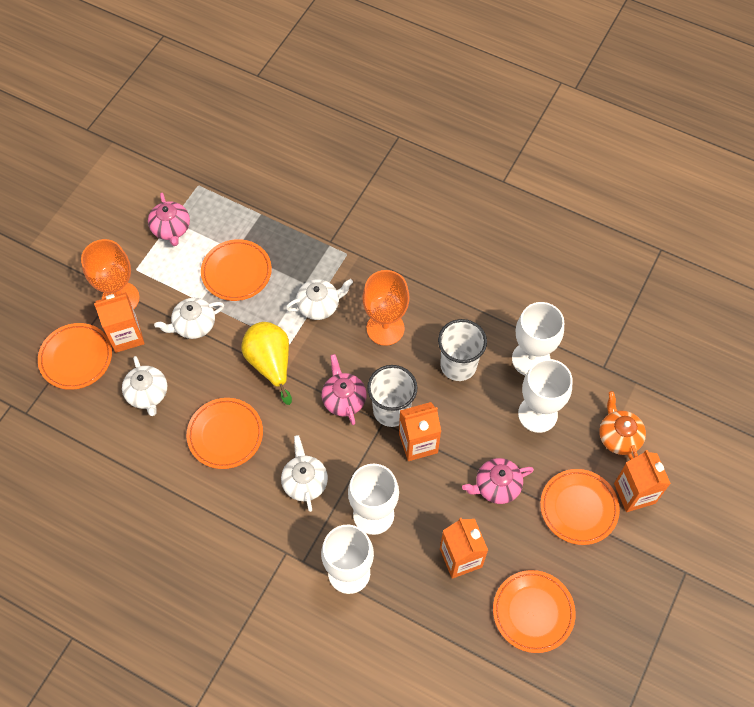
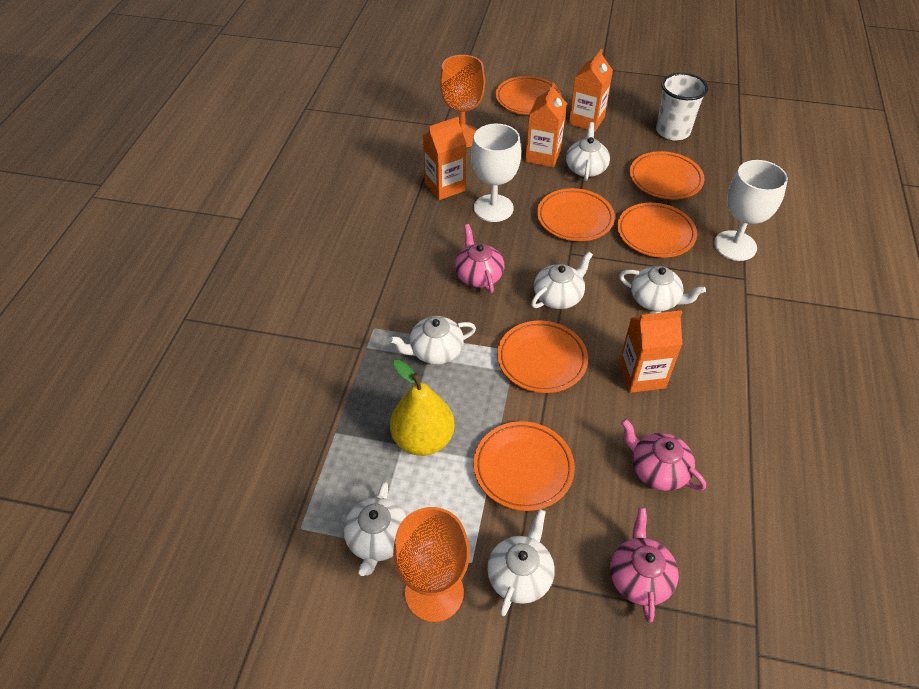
orange plate: 5 -> 6
orange teapot: 1 -> 0
white cup: 2 -> 1
white goblet: 4 -> 2
white teapot: 4 -> 6

